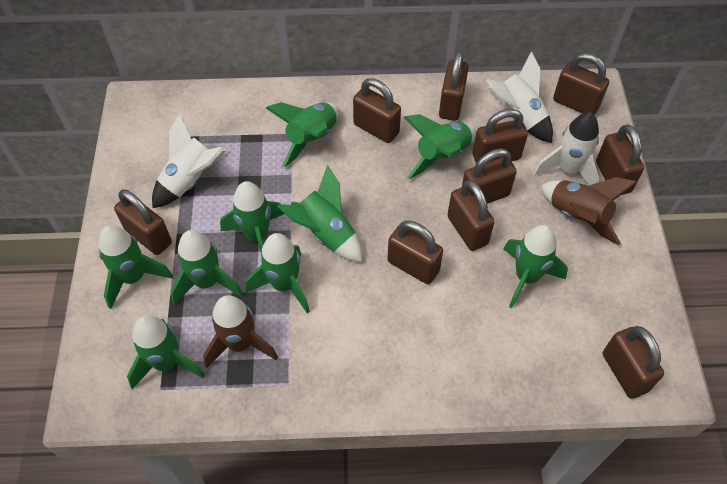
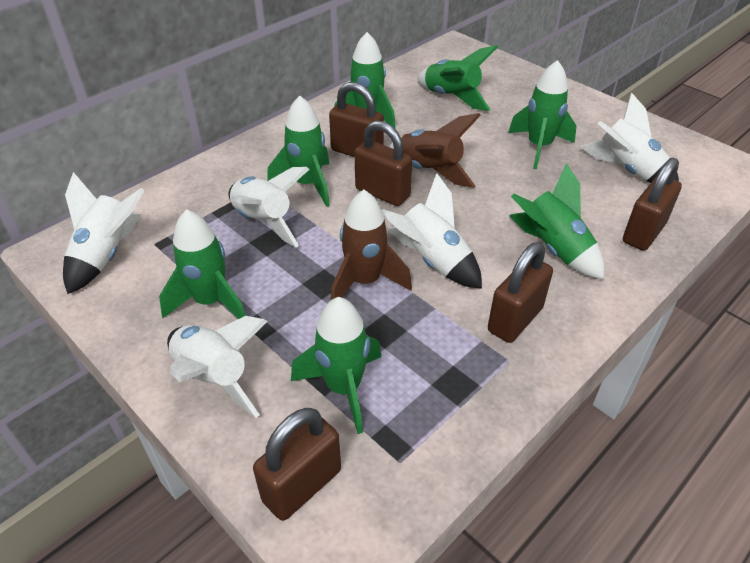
brown padlock: 10 -> 5
green rocket: 9 -> 7
white rocket: 3 -> 5

